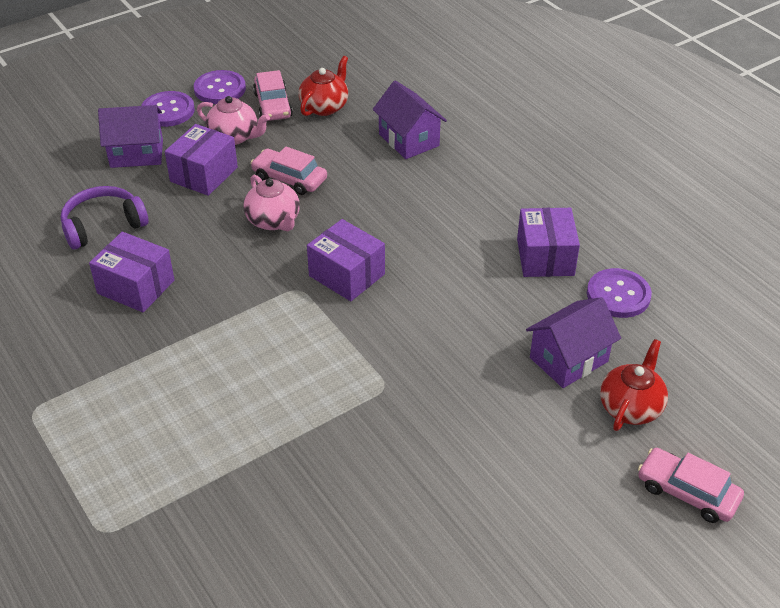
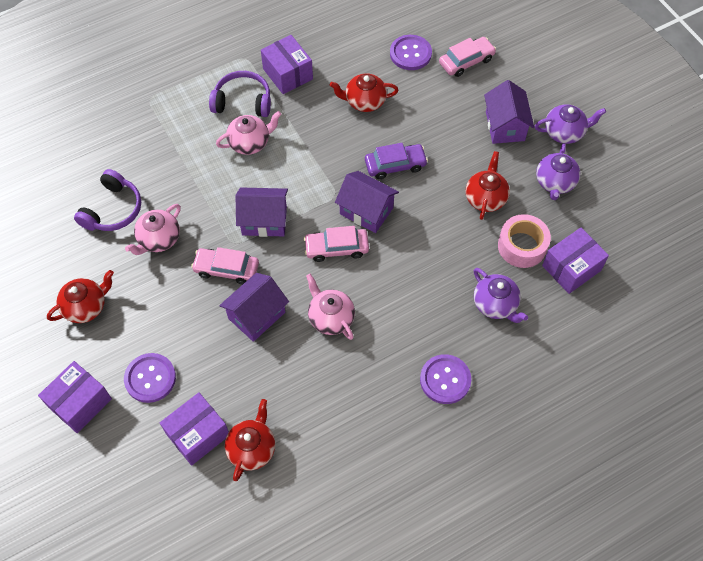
pink tape: 0 -> 1
pink teapot: 2 -> 3
purple car: 0 -> 1
purple headphones: 1 -> 2
purple house: 3 -> 4
purple teapot: 0 -> 3
red teapot: 2 -> 4

